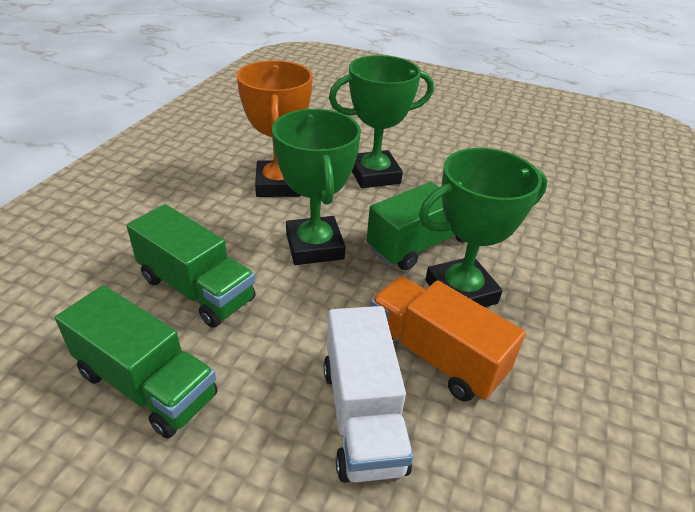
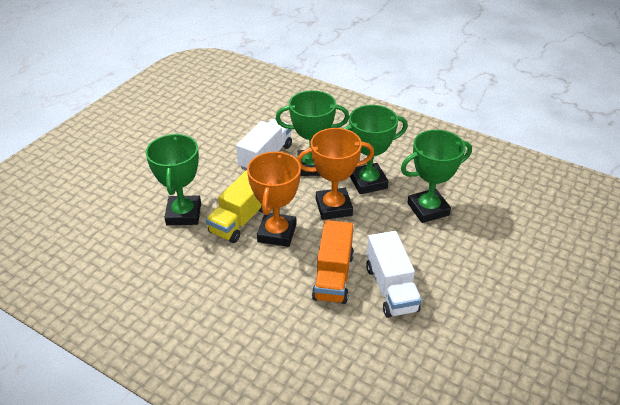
green trophy: 3 -> 4
green truck: 3 -> 0
orange trophy: 1 -> 2
white truck: 1 -> 2
yellow truck: 0 -> 1

